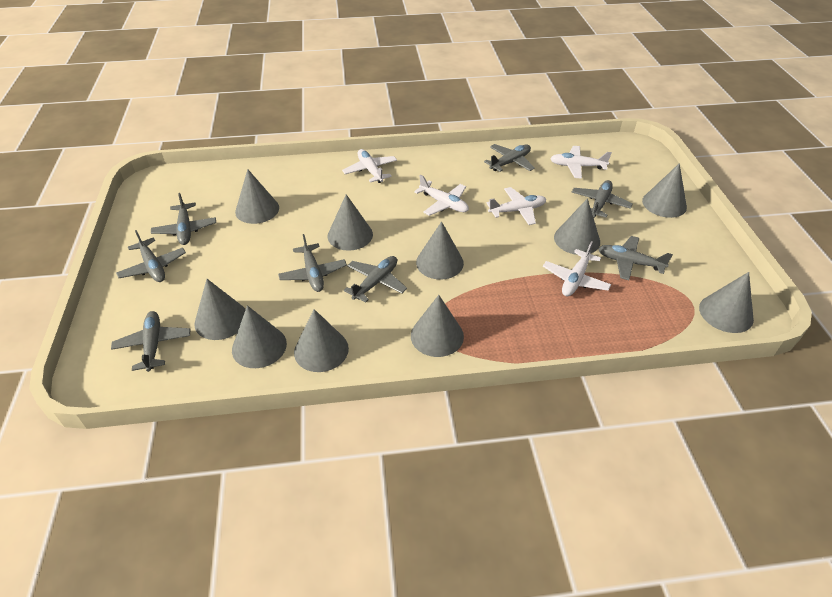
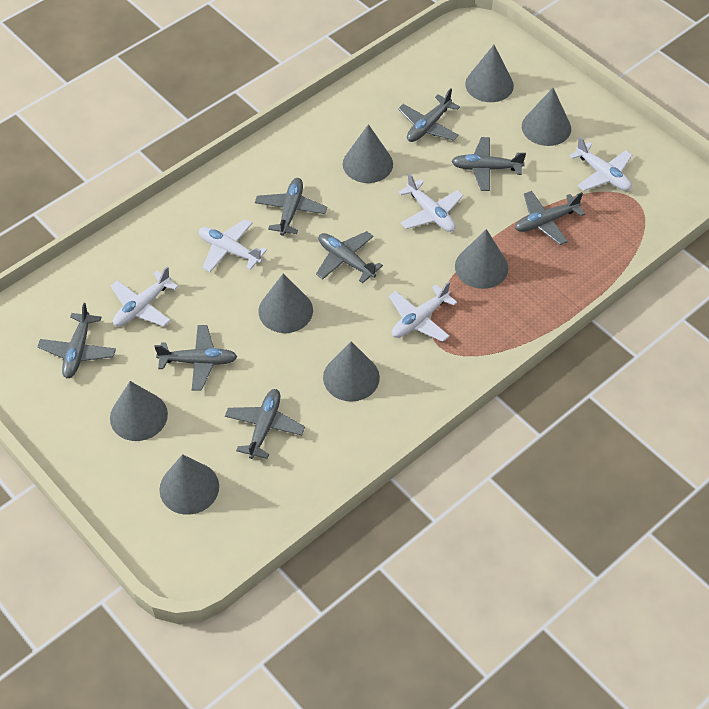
grey cone: 10 -> 8

